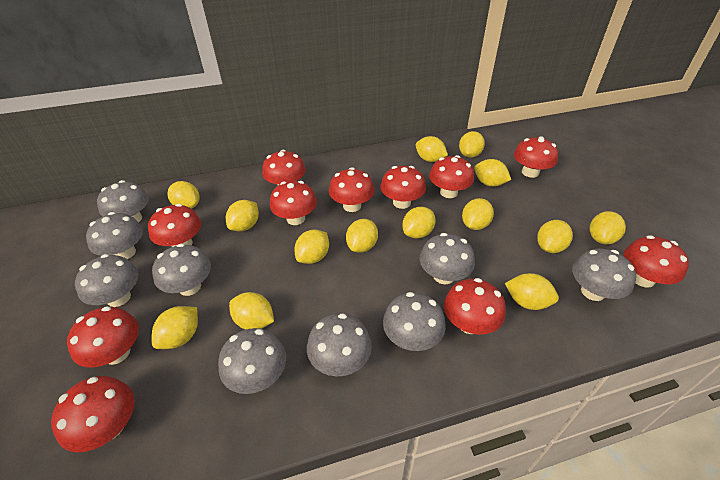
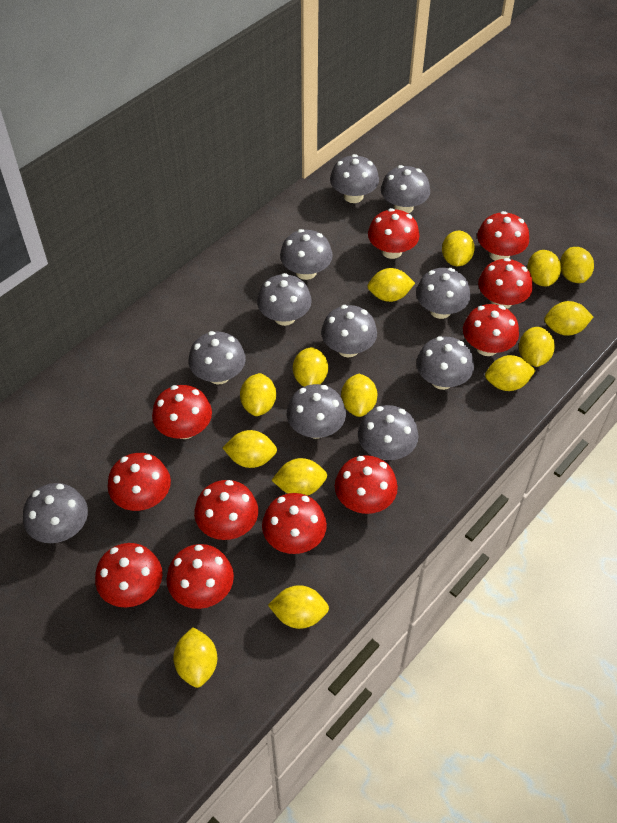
grey mushroom: 9 -> 11

